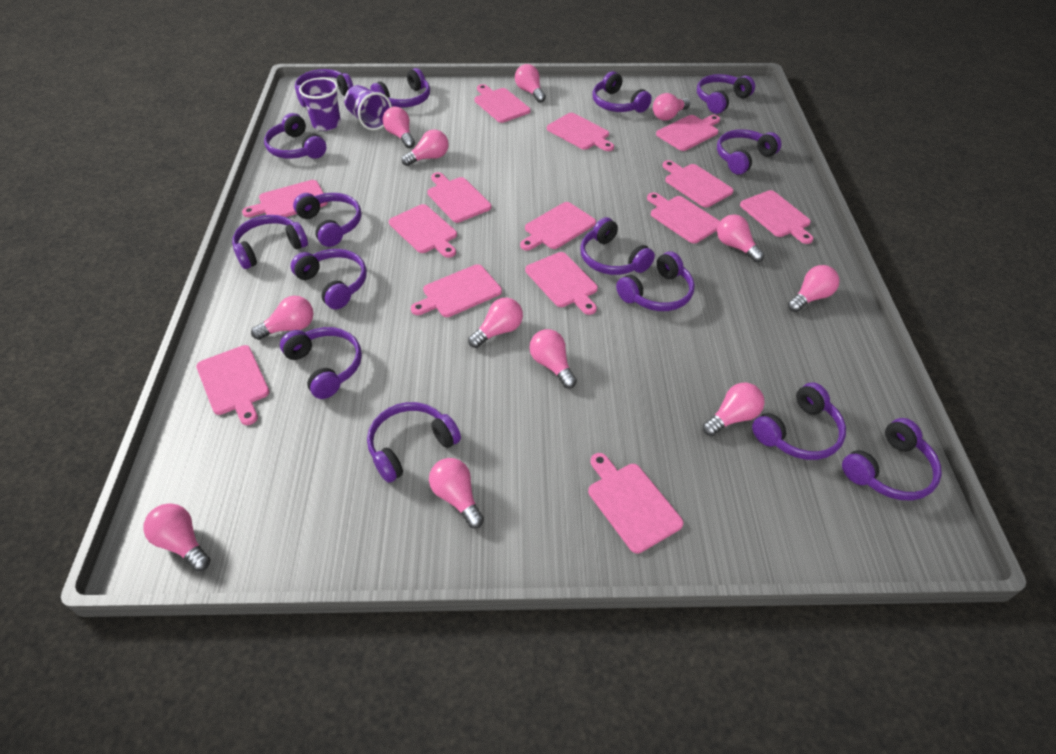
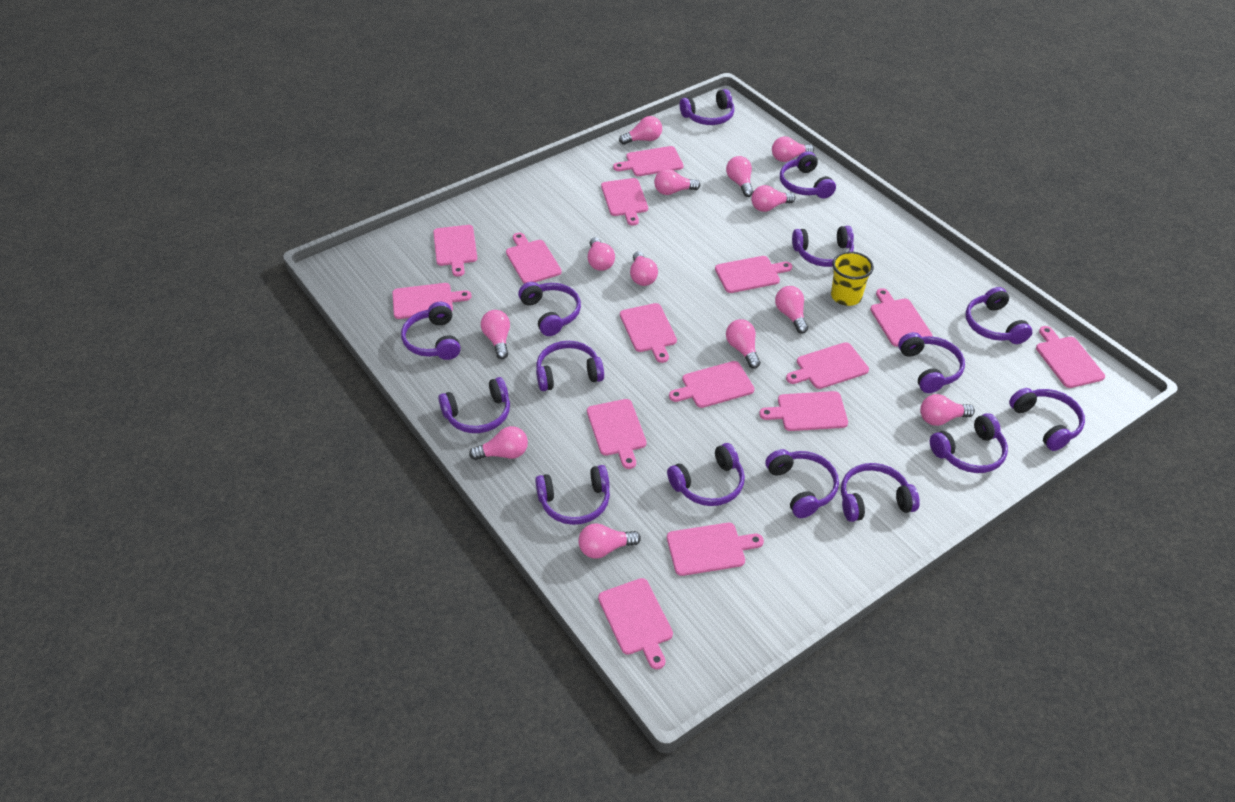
pink cutting board: 14 -> 15
pink light bulb: 12 -> 13
purple cup: 2 -> 0
yellow cup: 0 -> 1

